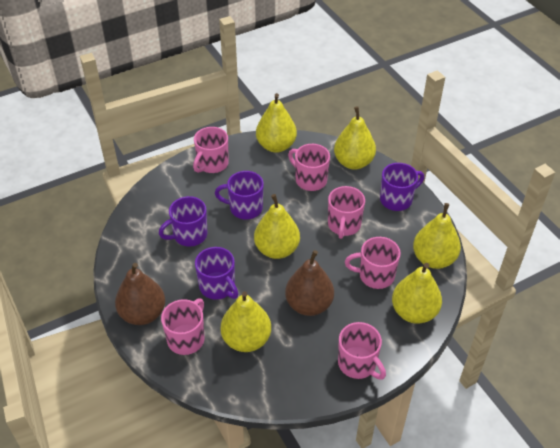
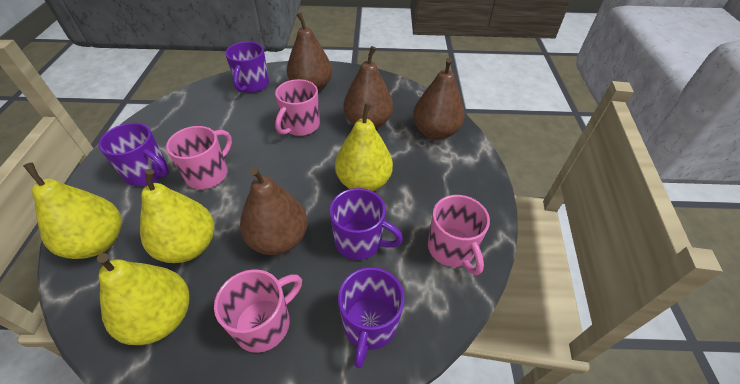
brown pear: 2 -> 4
pink mug: 6 -> 4
yellow pear: 6 -> 4

